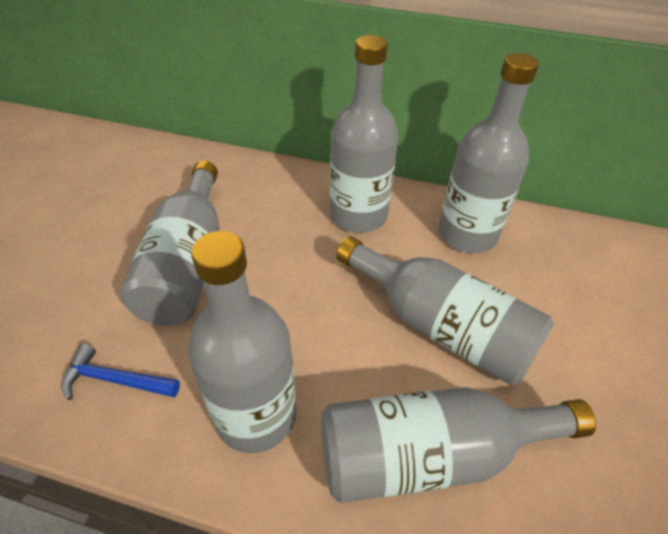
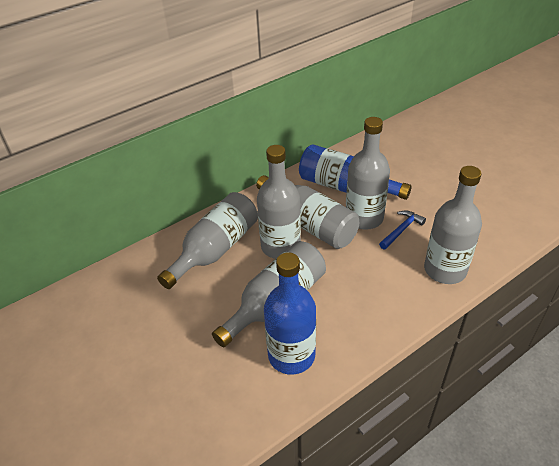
blue bottle: 0 -> 2

